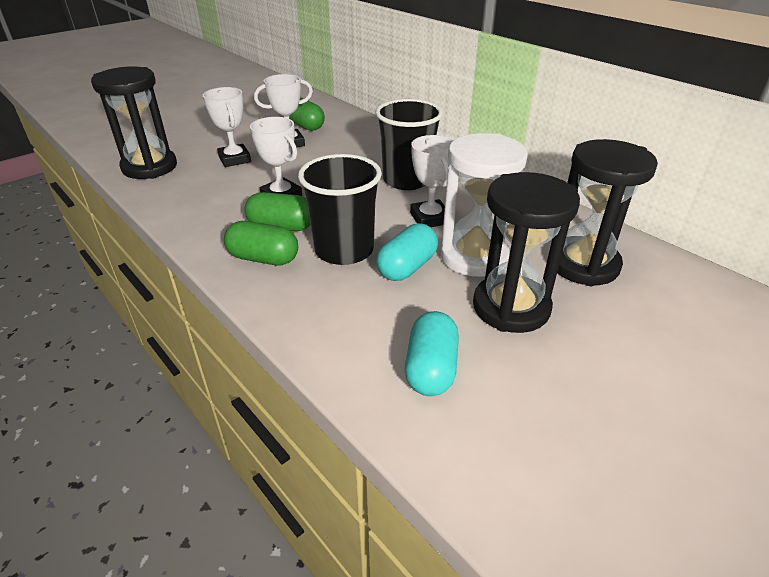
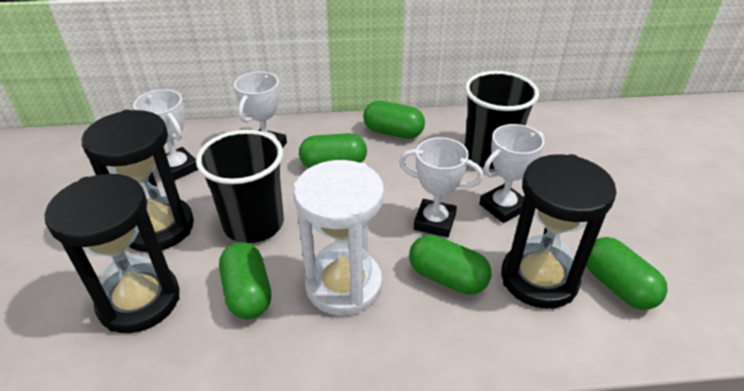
green capsule: 3 -> 5
turquoise capsule: 2 -> 0

